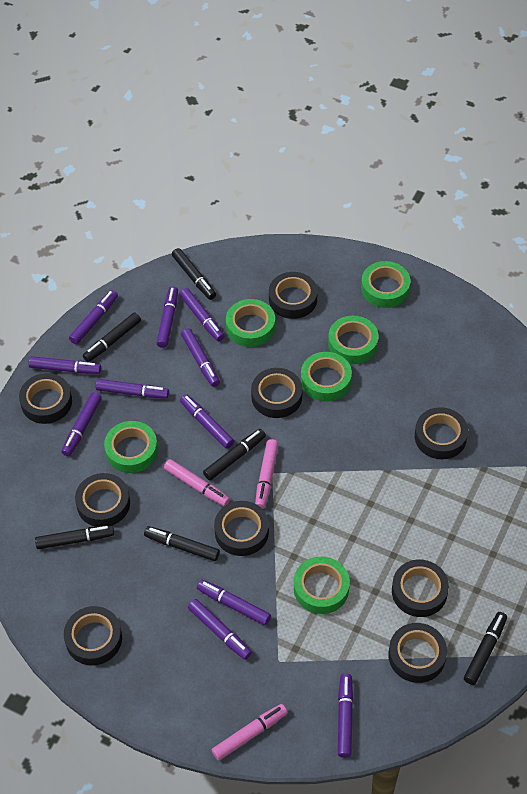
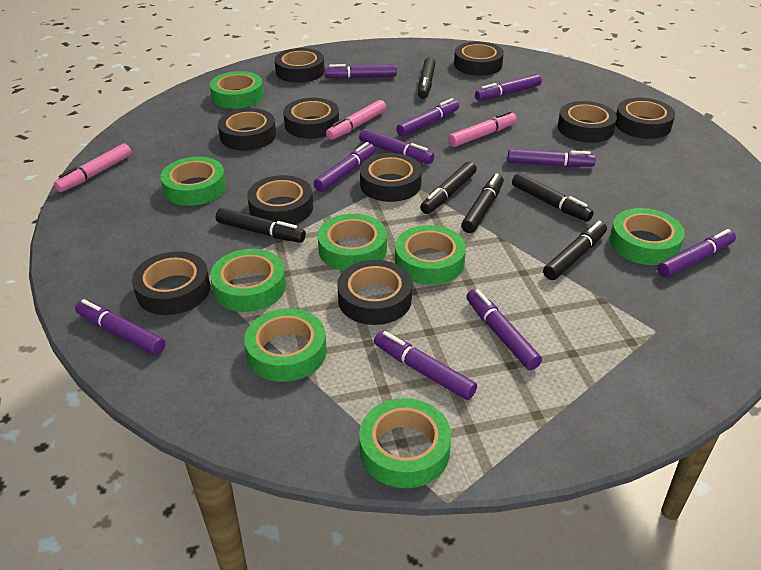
black tape: 9 -> 10
green tape: 6 -> 8
purple marker: 11 -> 10

